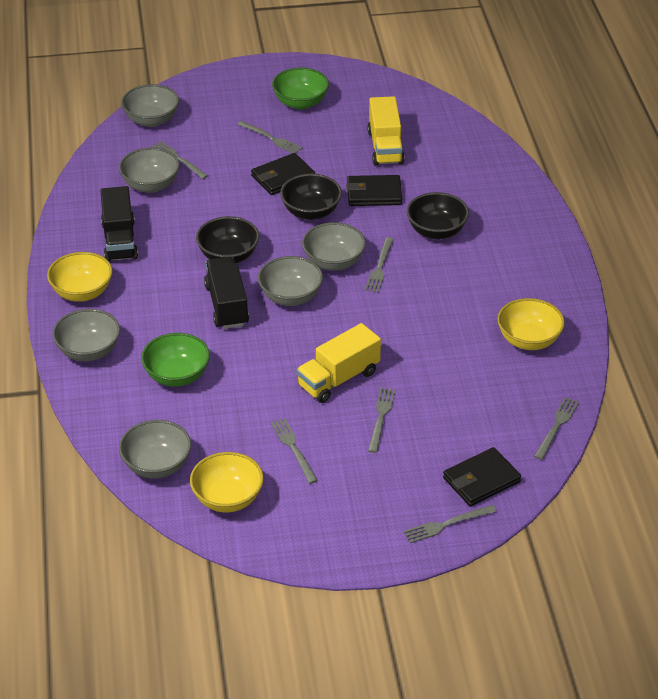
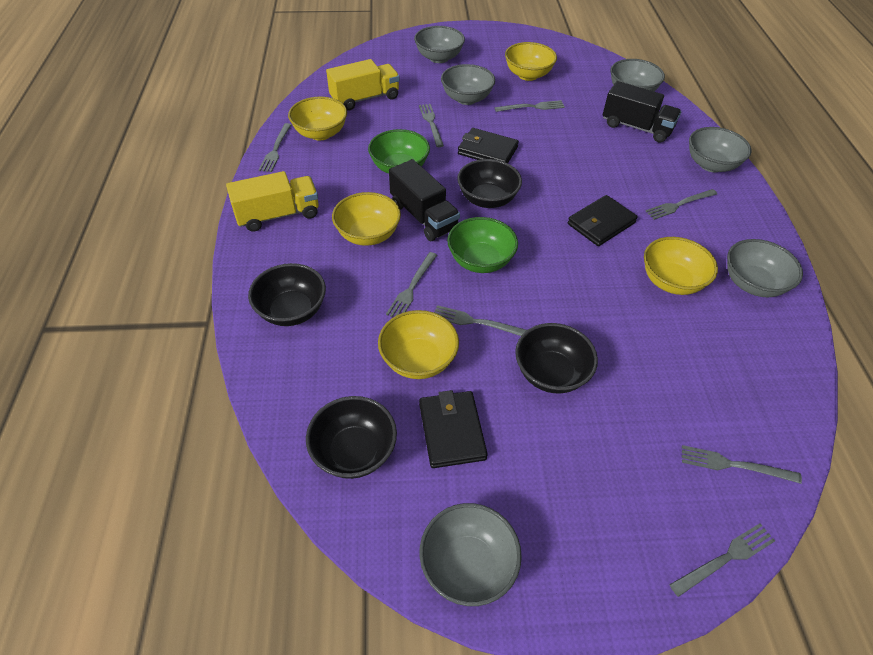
black bowl: 3 -> 4
grey fork: 7 -> 8
yellow bowl: 3 -> 5

